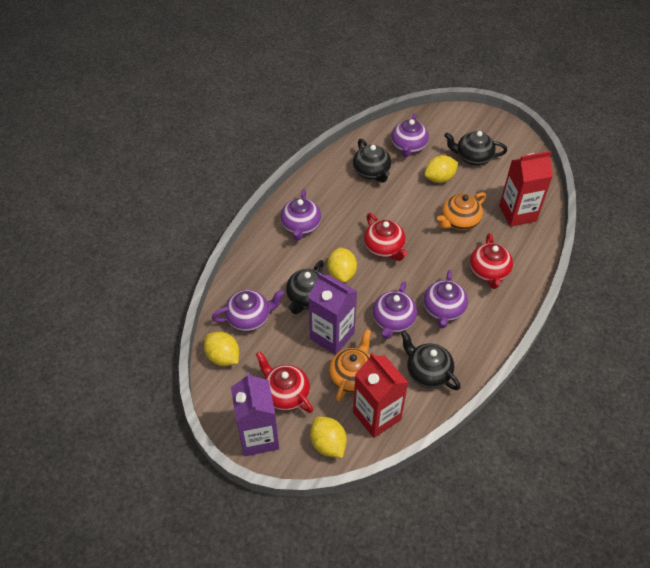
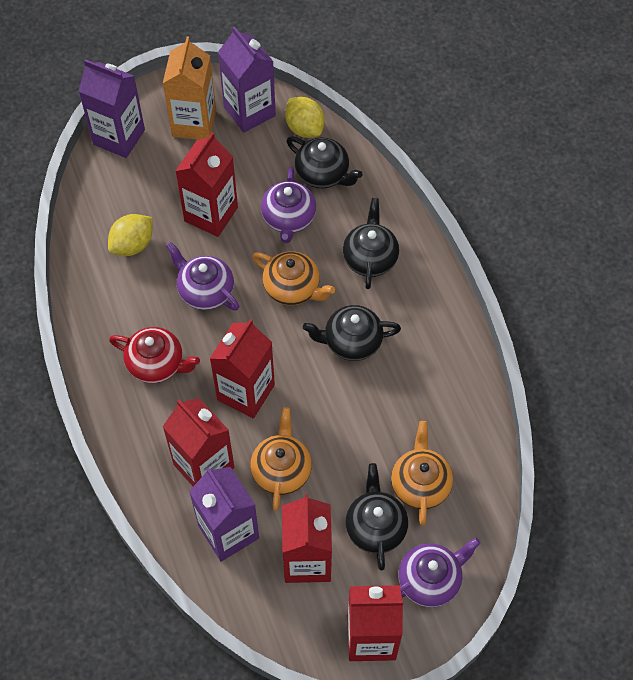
orange carton: 0 -> 1
orange teapot: 2 -> 3
purple carton: 2 -> 3
purple teapot: 5 -> 3
red carton: 2 -> 5
red teapot: 3 -> 1
yellow lemon: 4 -> 2

